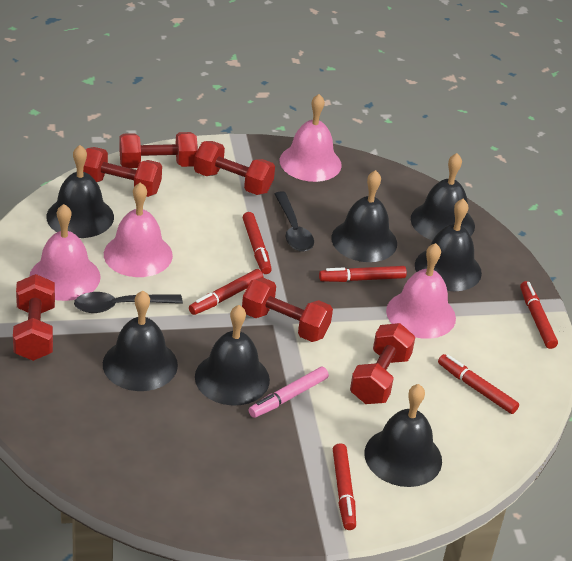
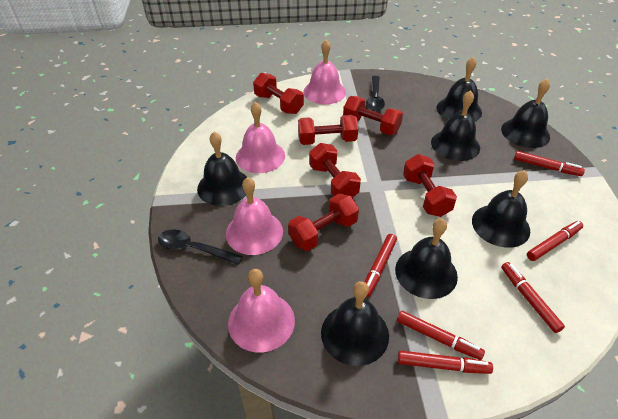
pink marker: 1 -> 0

